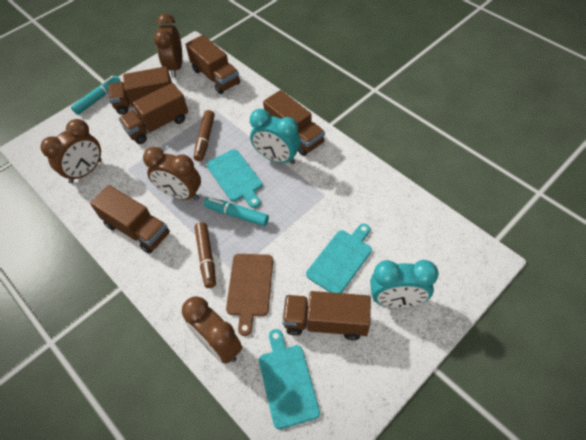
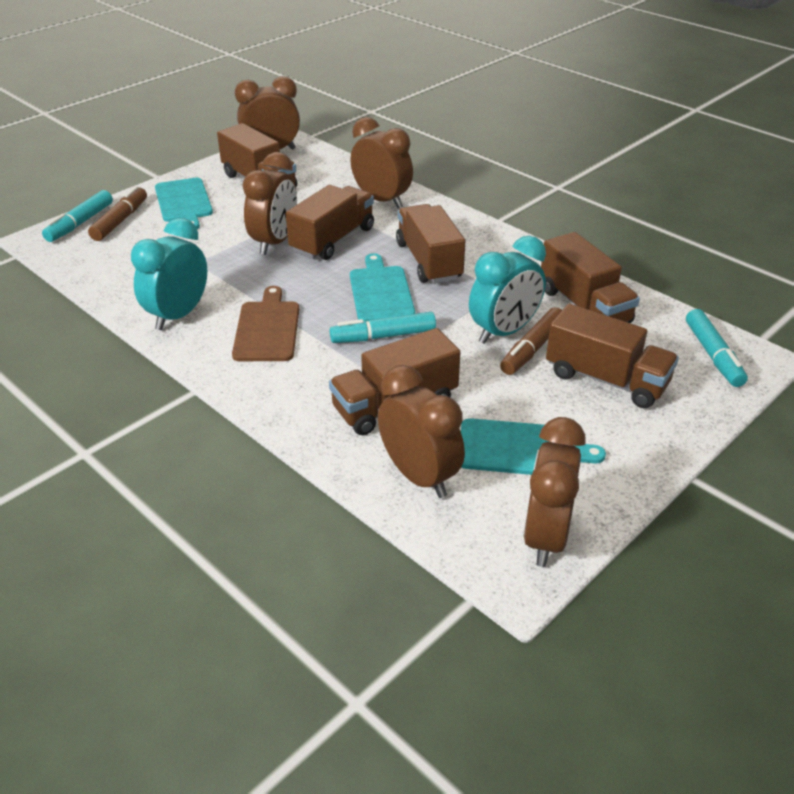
brown clock: 4 -> 5
turquoise marker: 2 -> 3

